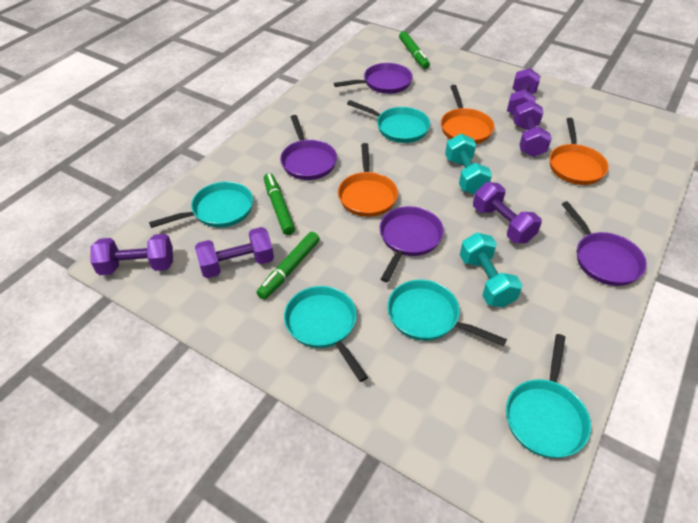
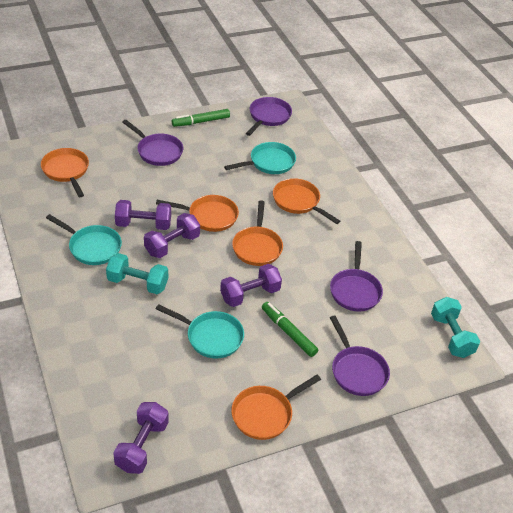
green marker: 3 -> 2
orange pan: 3 -> 5
purple dumbbell: 5 -> 4
turquoise pan: 5 -> 3

